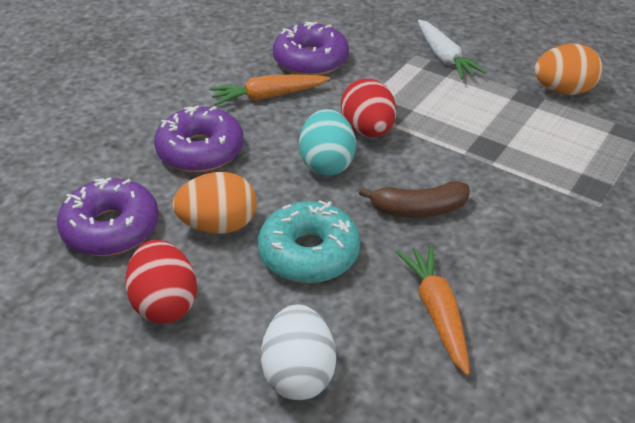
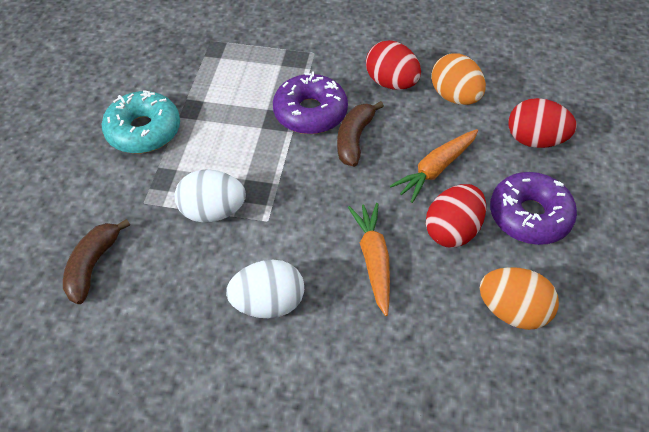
brown banana: 1 -> 2
purple donut: 3 -> 2
red egg: 2 -> 3
turquoise egg: 1 -> 0
white carrot: 1 -> 0
white egg: 1 -> 2

